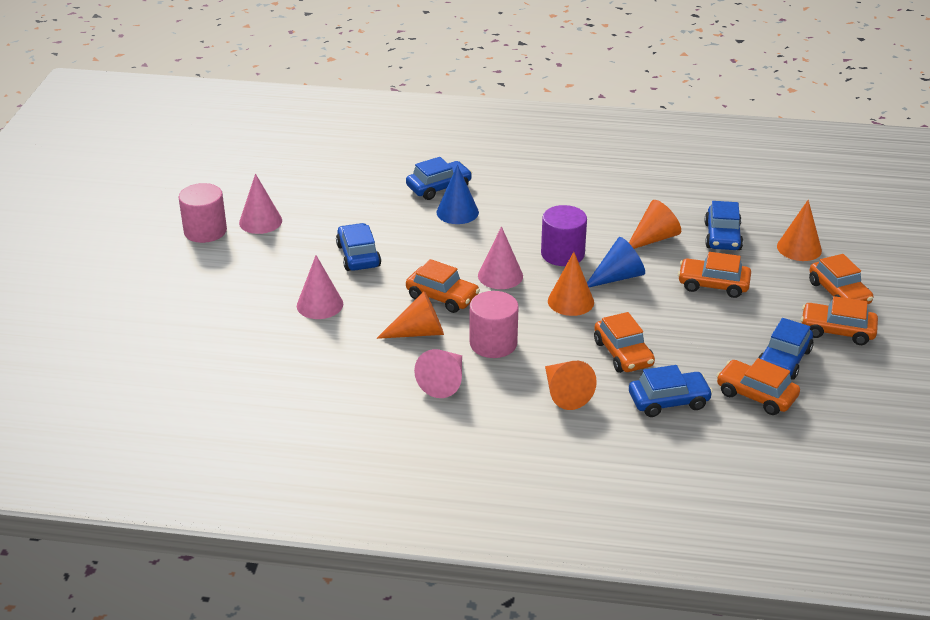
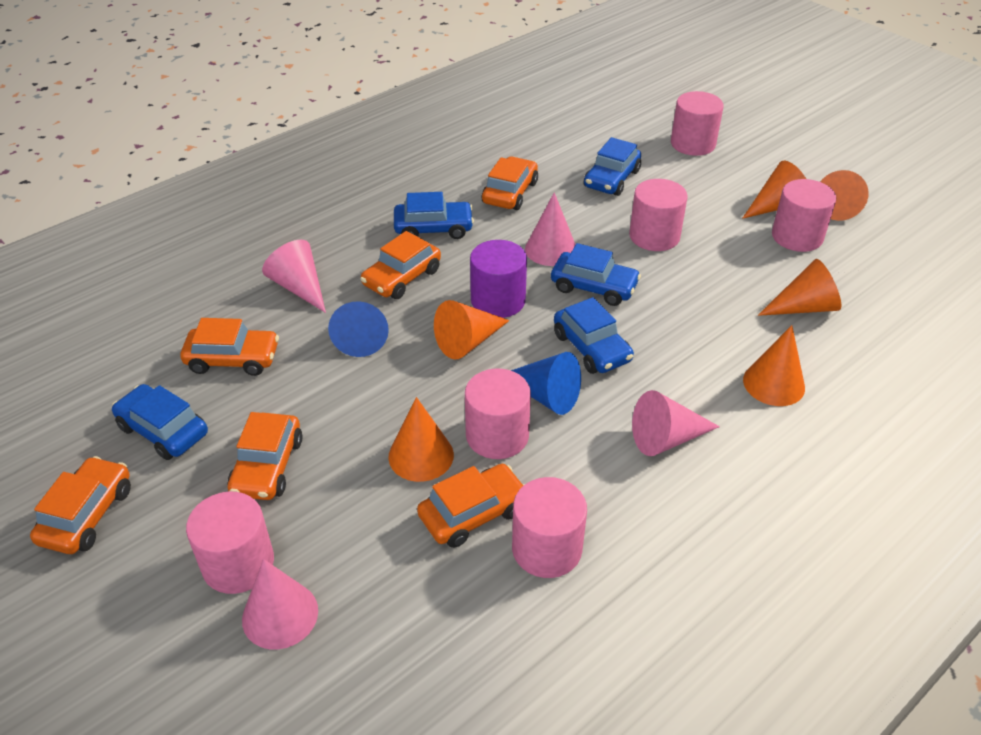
orange cone: 5 -> 6
pink cylinder: 2 -> 6

